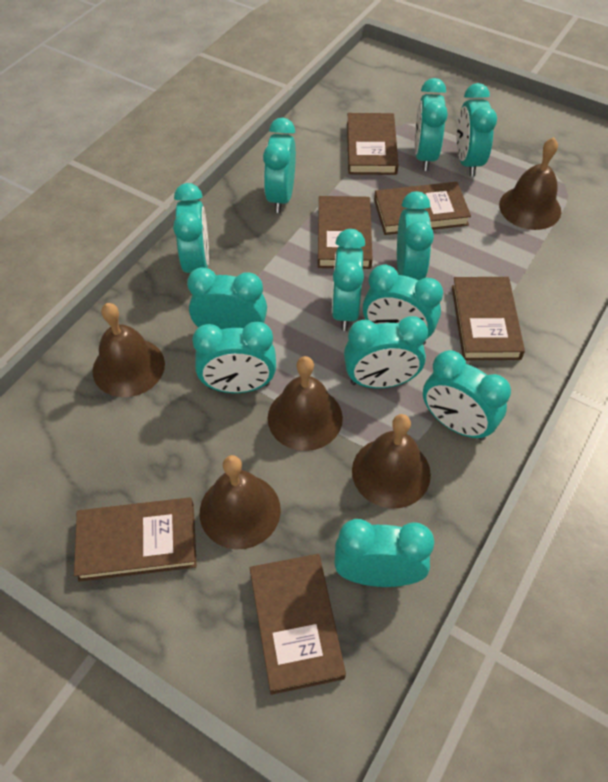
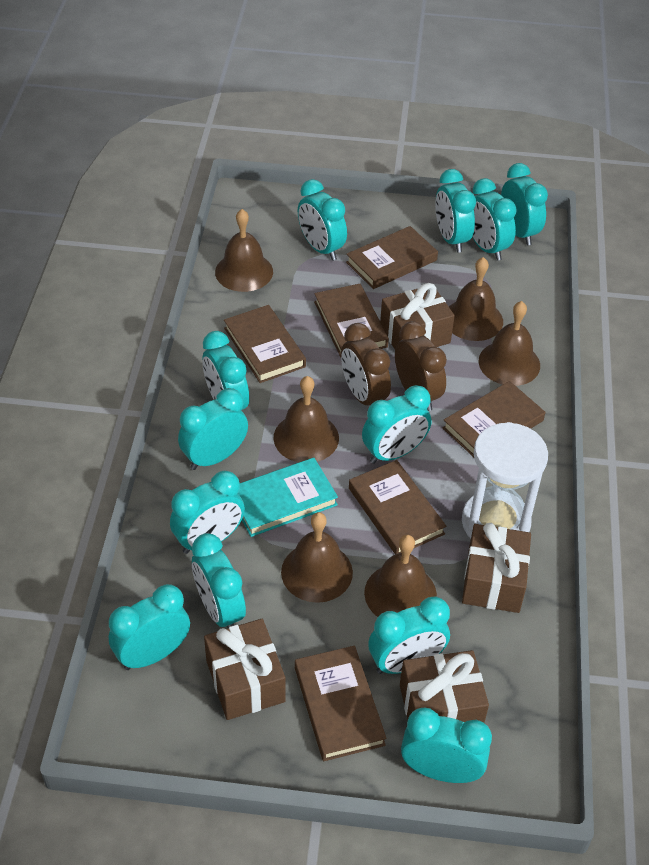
brown bell: 5 -> 6
brown clock: 0 -> 2
brown gift: 0 -> 4
turquoise book: 0 -> 1
white hourglass: 0 -> 1

